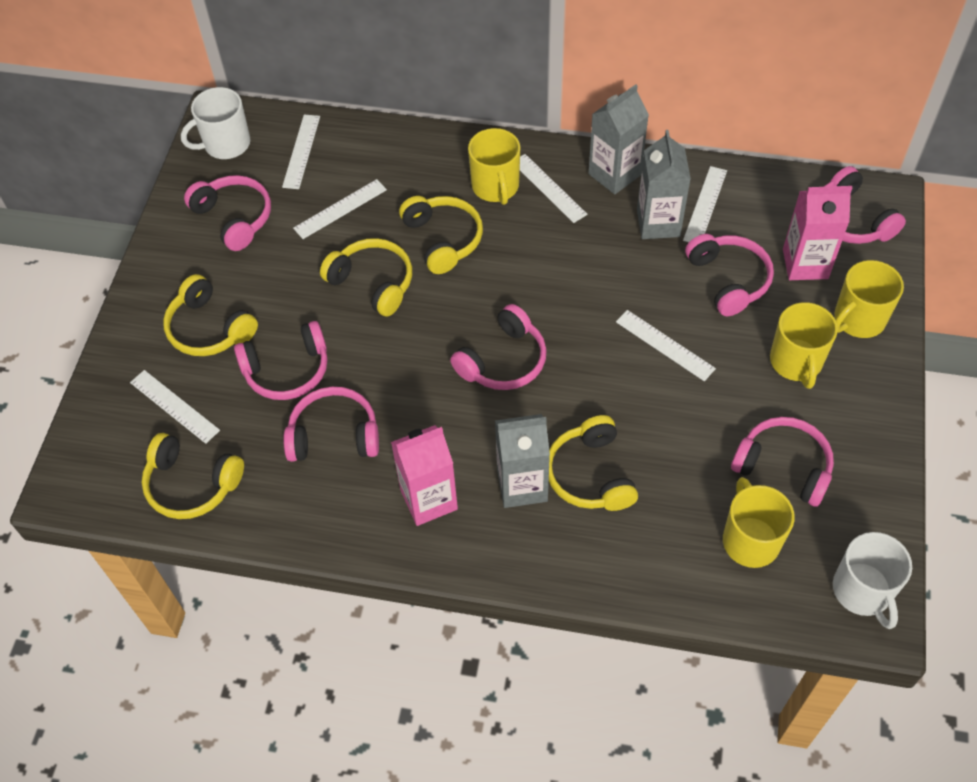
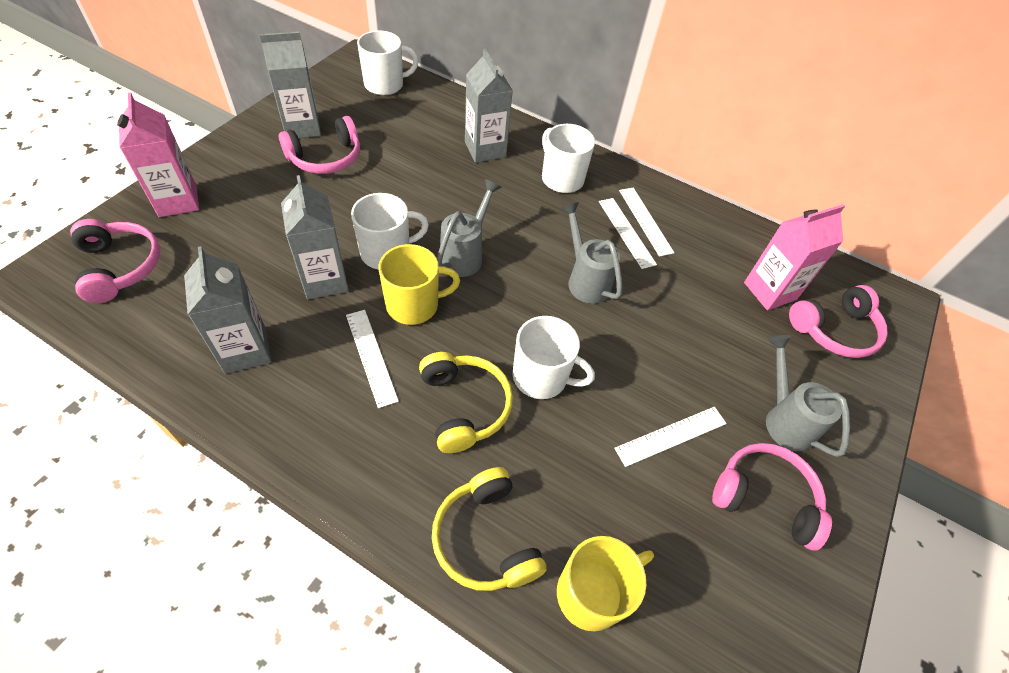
grey carton: 3 -> 4
grey watering can: 0 -> 3
pink headphones: 7 -> 4
white mug: 2 -> 4
white ruler: 6 -> 4
yellow headphones: 5 -> 2
yellow mug: 4 -> 2

